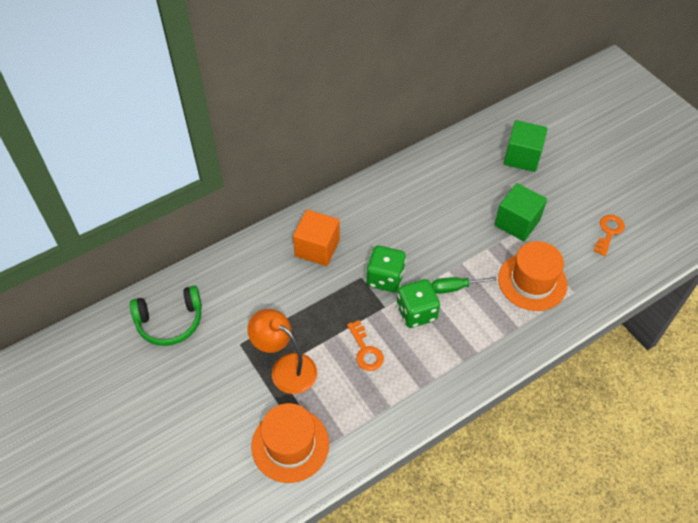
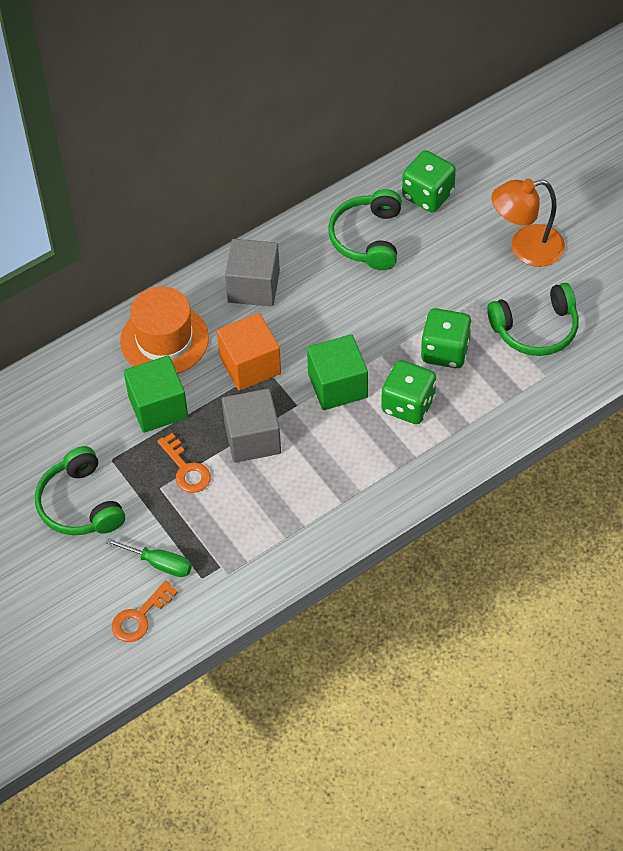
green dice: 2 -> 3
green headphones: 1 -> 3
grey cube: 0 -> 2
orange hat: 2 -> 1

